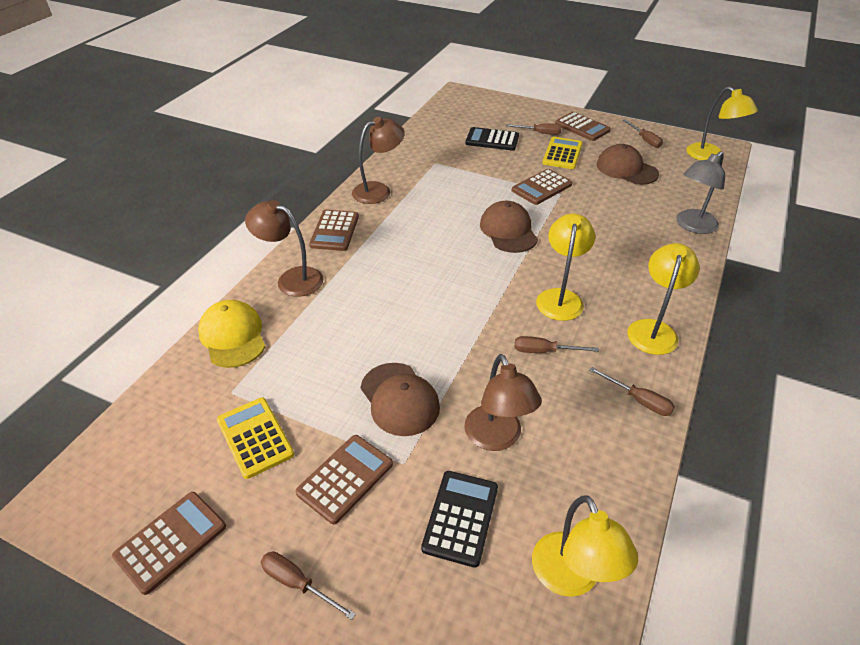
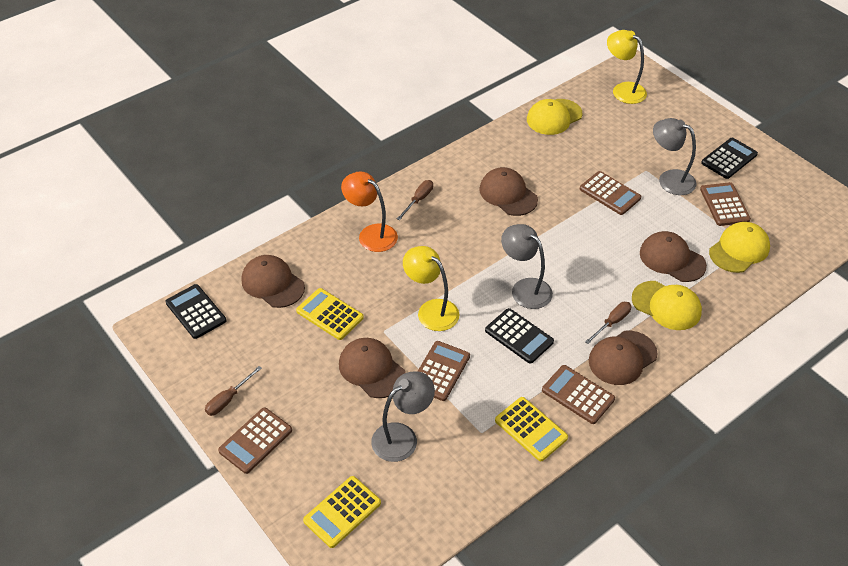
black calculator: 2 -> 3
brown cap: 3 -> 5
brown lamp: 3 -> 0
brown screwdriver: 5 -> 3
grey lamp: 1 -> 3
orange lamp: 0 -> 1
yellow calculator: 2 -> 3
yellow cap: 1 -> 3
yellow lamp: 4 -> 2

